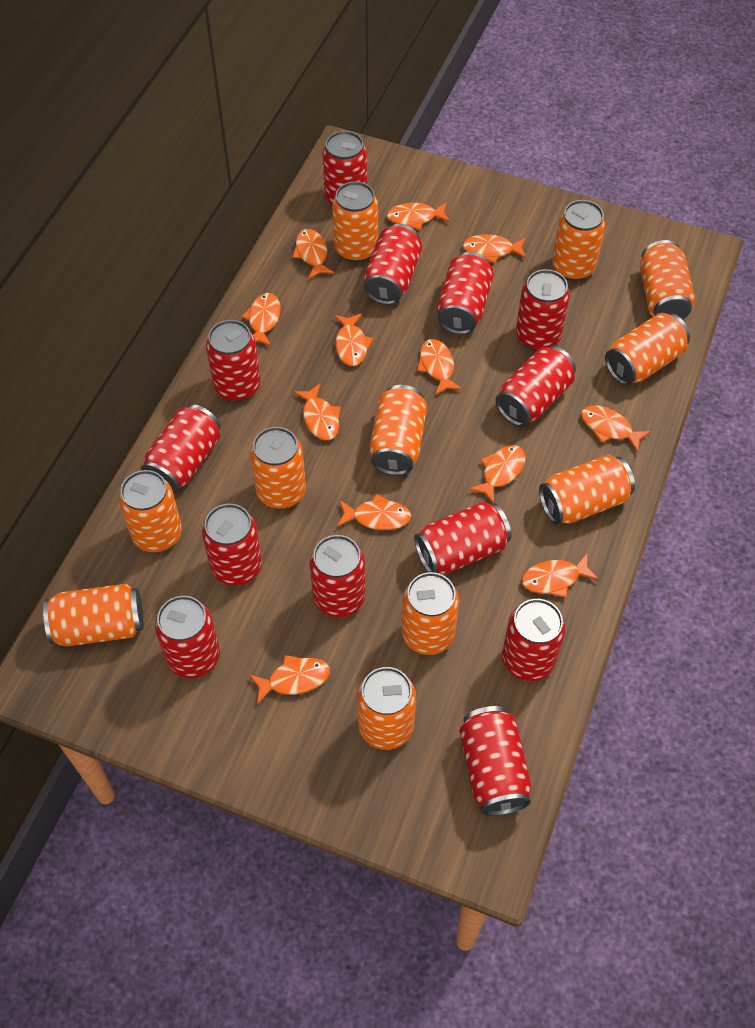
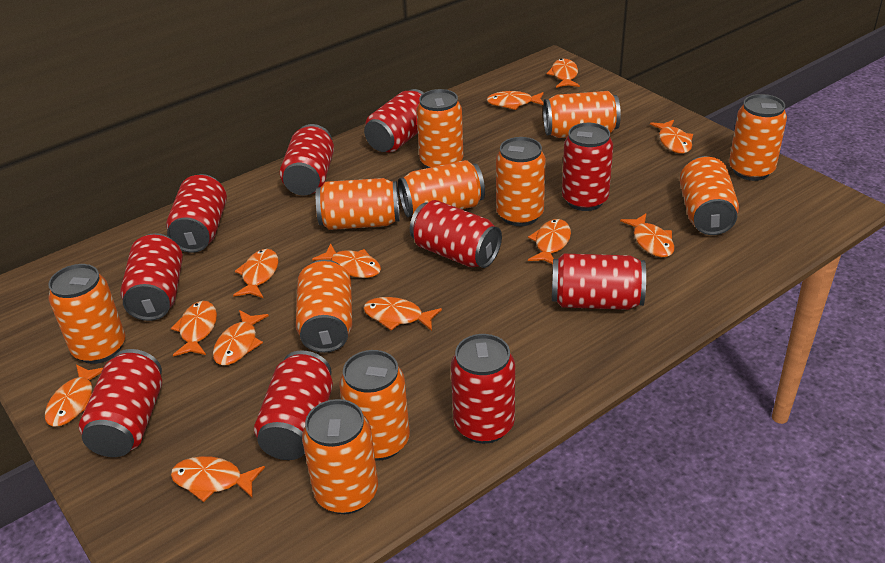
red can: 13 -> 10

